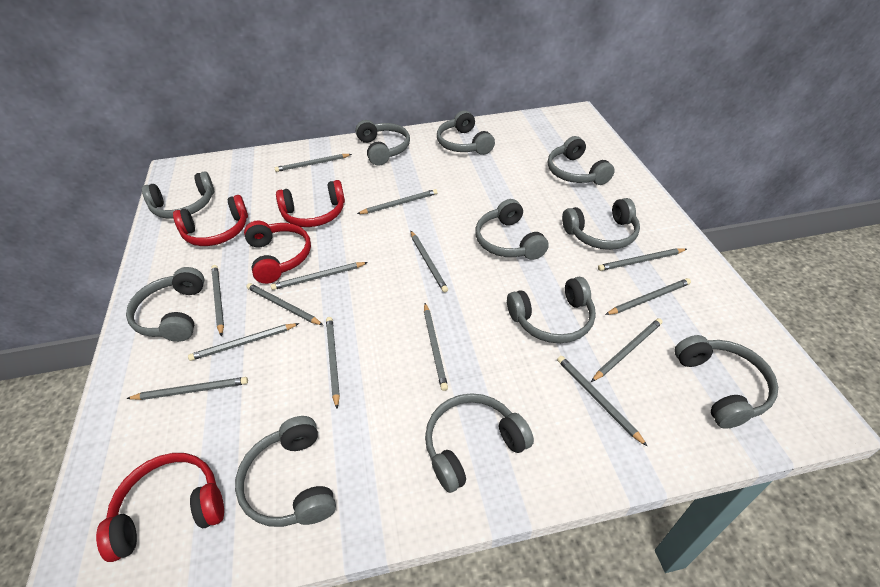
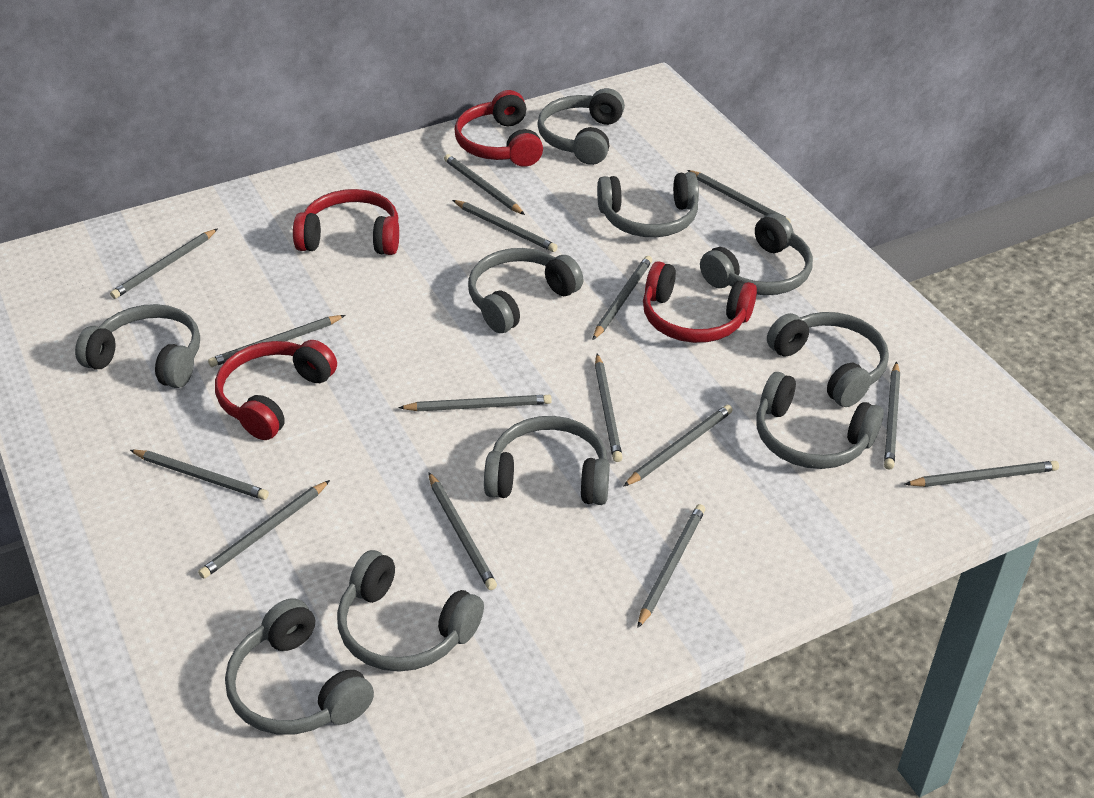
grey headphones: 11 -> 10
grey pencil: 14 -> 15

